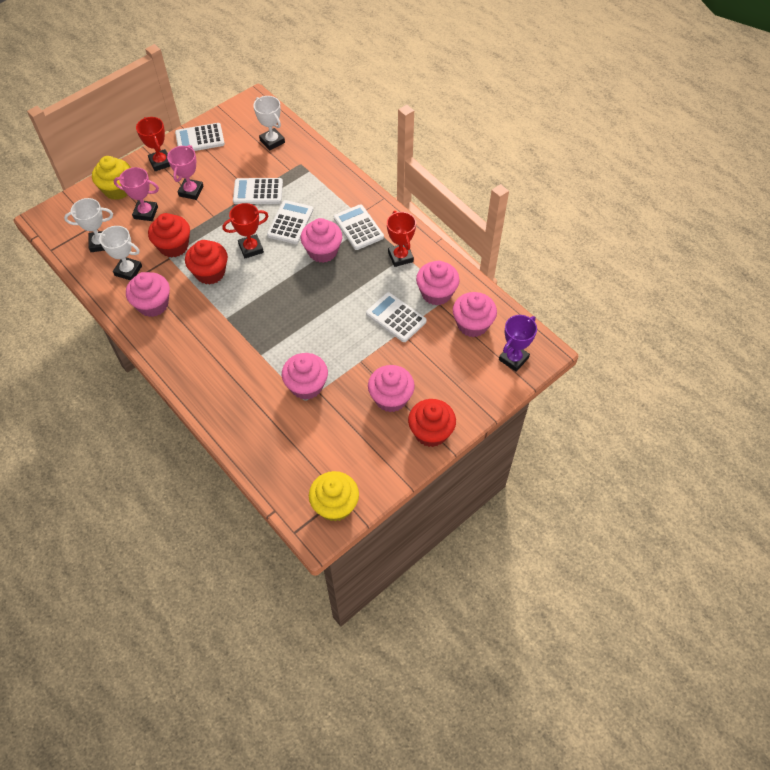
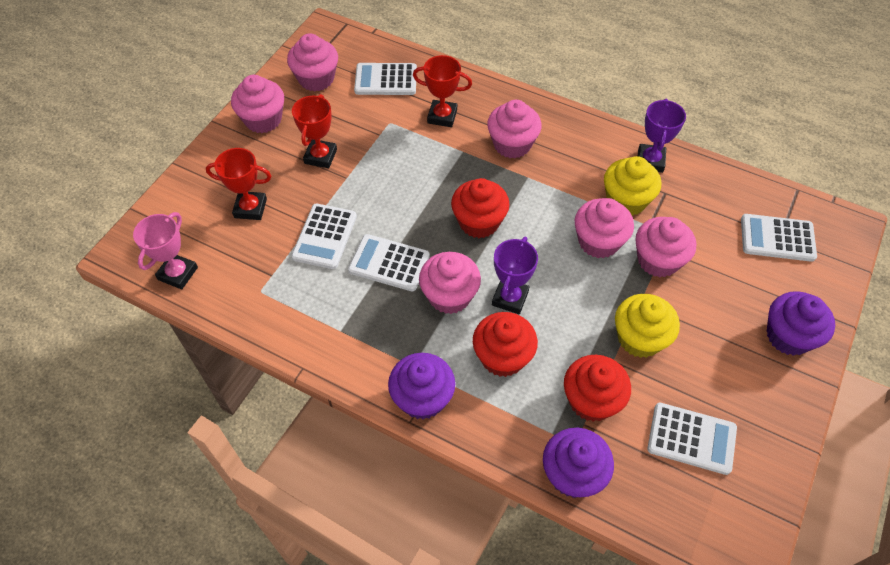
pink trophy: 2 -> 1
purple cupcake: 0 -> 3
purple trophy: 1 -> 2
white trophy: 3 -> 0

